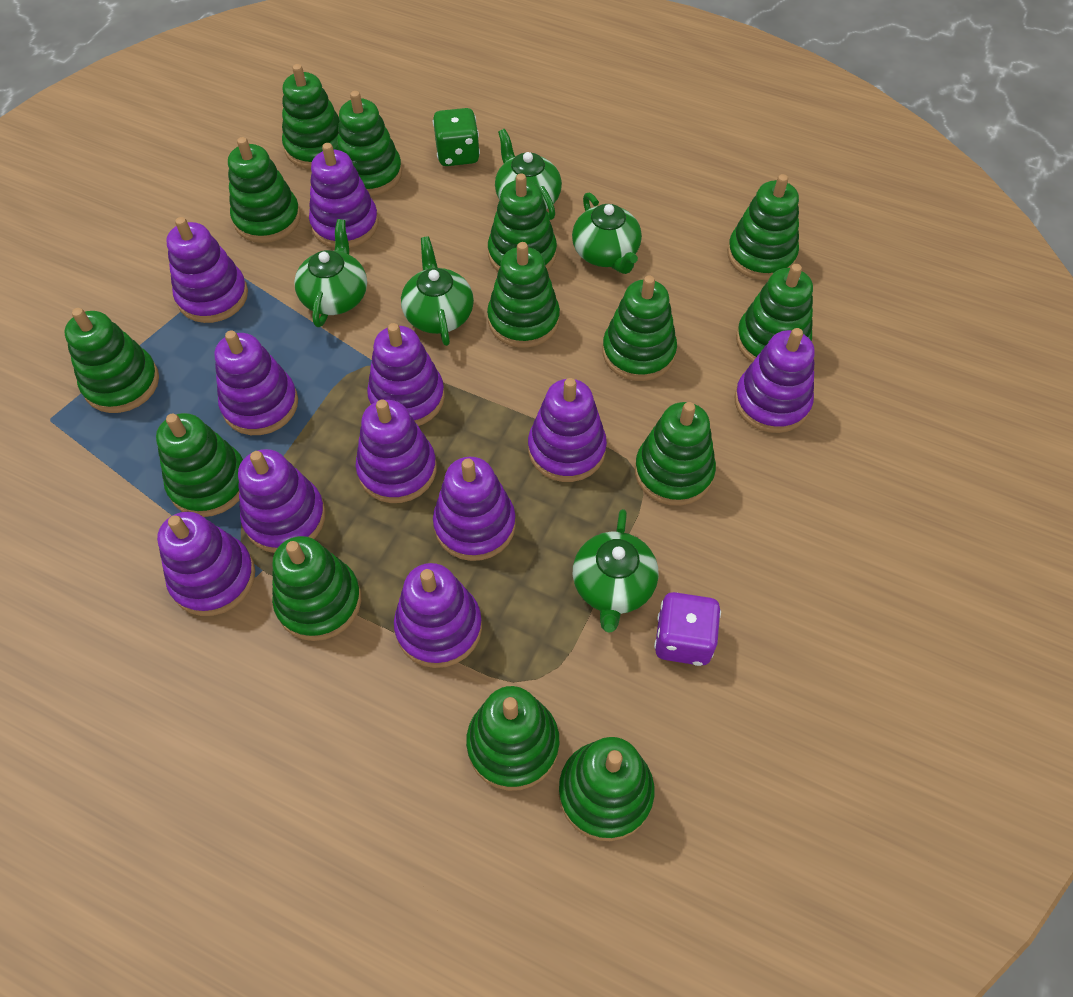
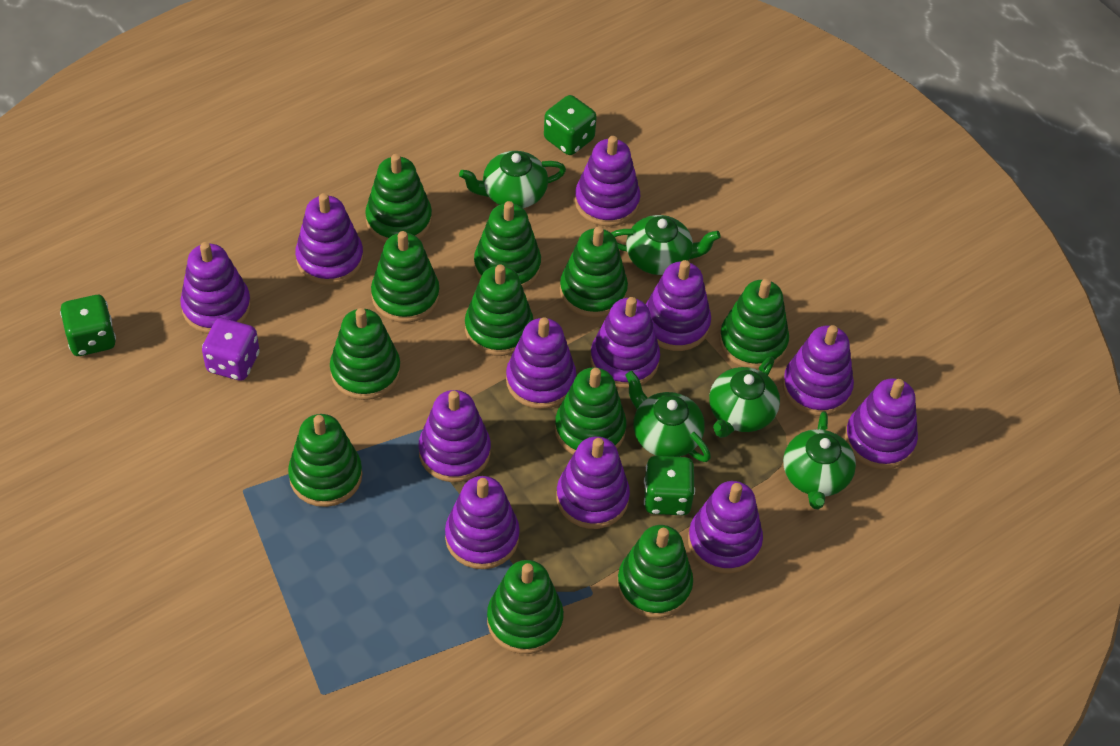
green dice: 1 -> 3
green stacking toy: 14 -> 11
purple stacking toy: 11 -> 12

